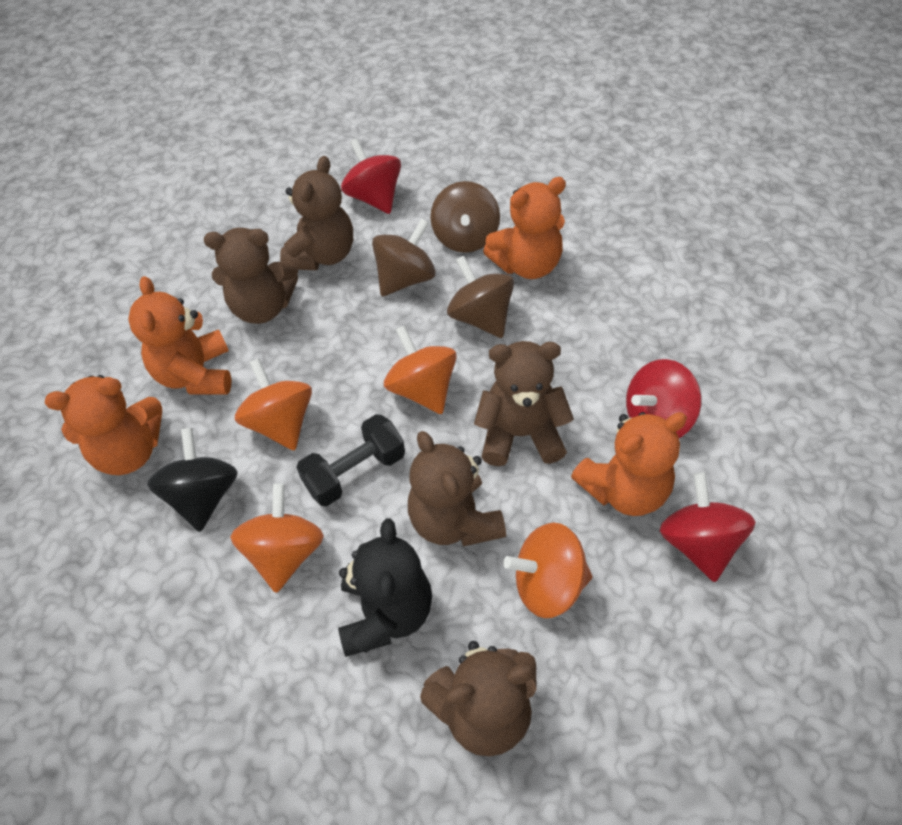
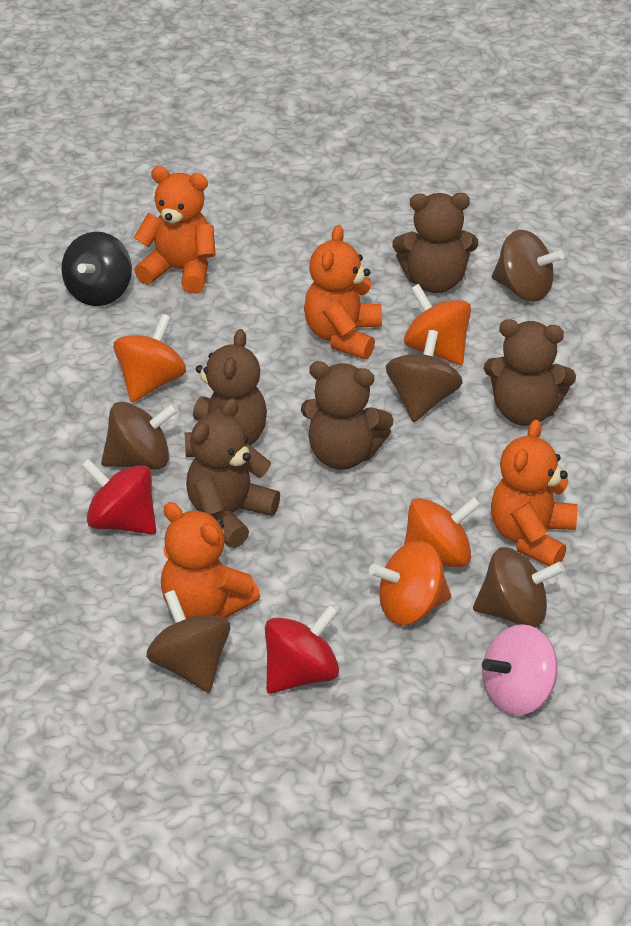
black dumbbell: 1 -> 0
black teddy bear: 1 -> 0
brown spinning top: 3 -> 5
pink spinning top: 0 -> 1
red spinning top: 3 -> 2

